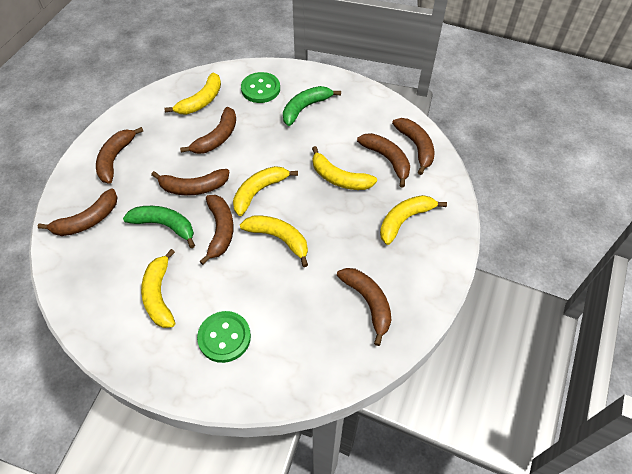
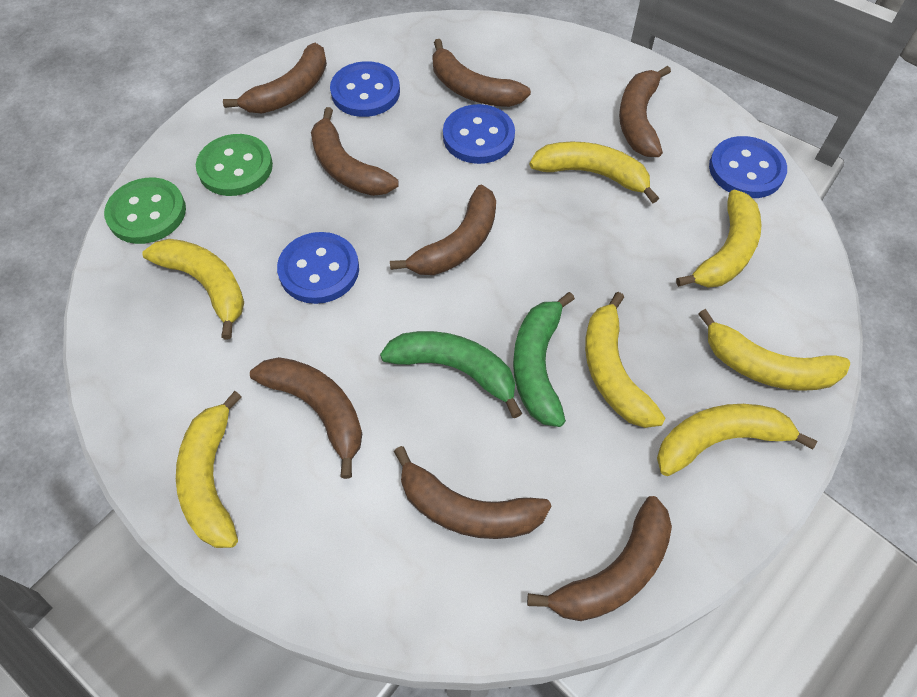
blue button: 0 -> 4
yellow banana: 6 -> 7

